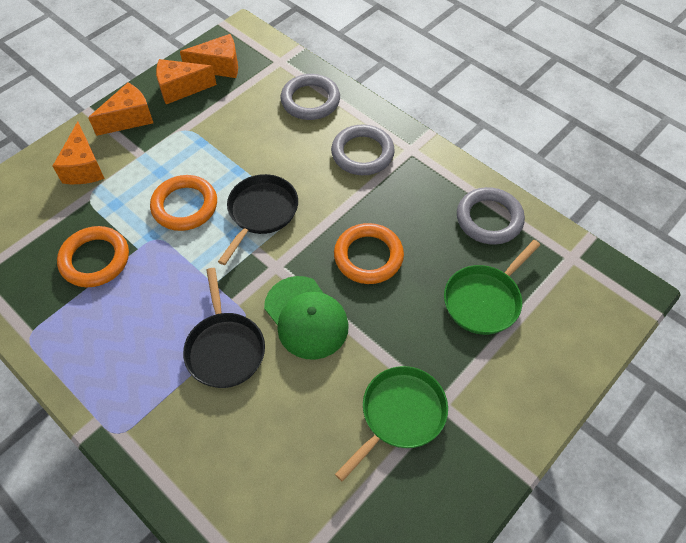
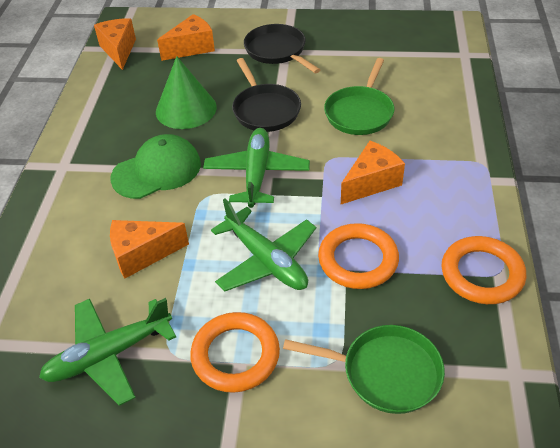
green cone: 0 -> 1
green plane: 0 -> 3
grey ring: 3 -> 0

